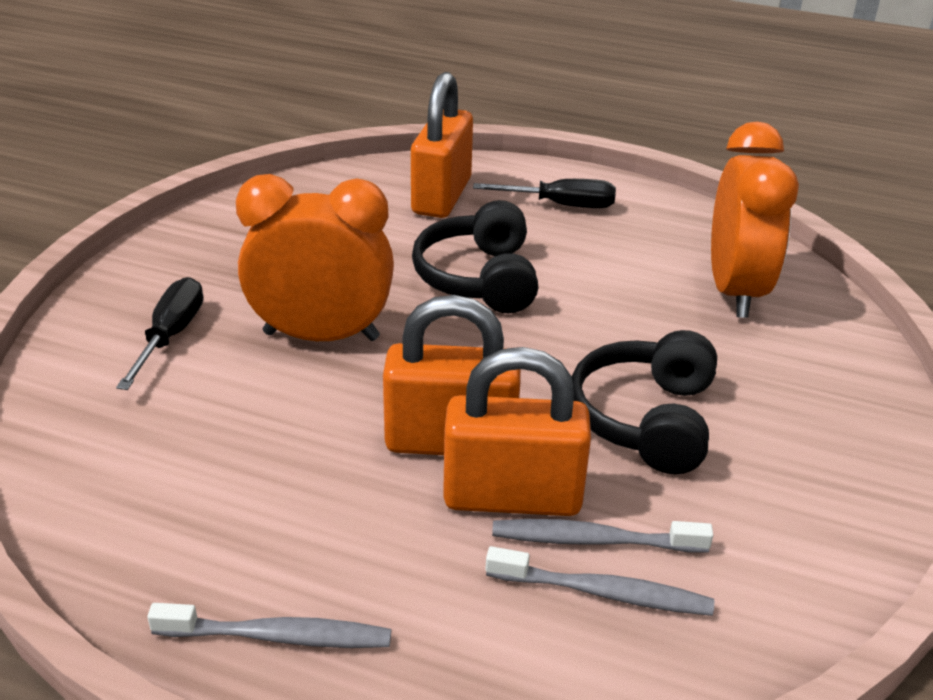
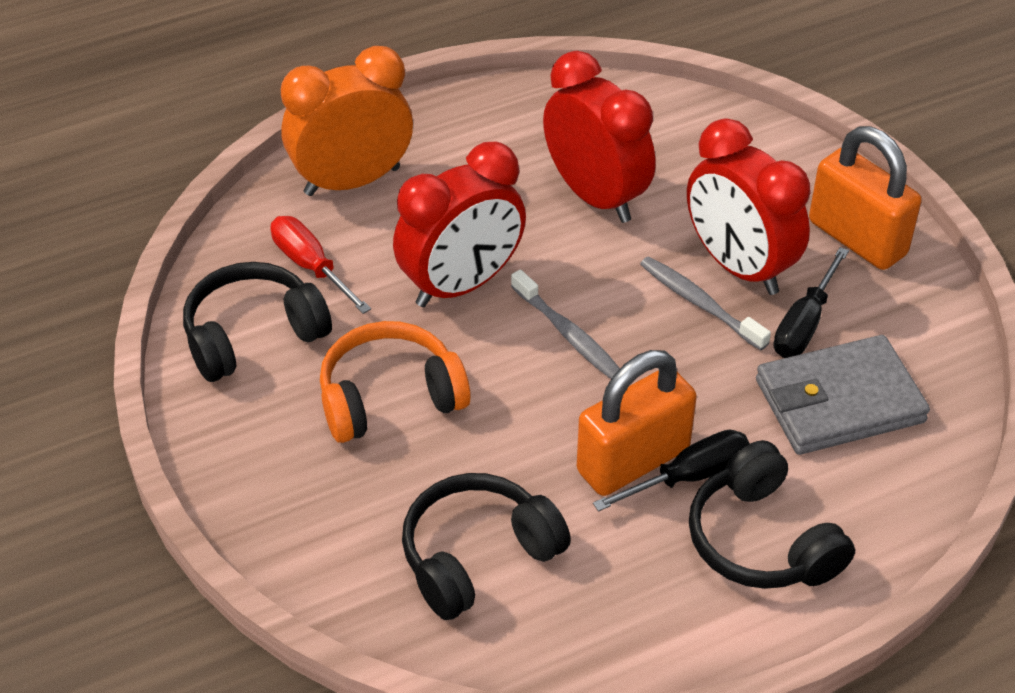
black headphones: 2 -> 3
grey toothbrush: 3 -> 2
grey wallet: 0 -> 1
orange clock: 2 -> 1
orange headphones: 0 -> 1
orange padlock: 3 -> 2
red clock: 0 -> 3
red screwdriver: 0 -> 1

